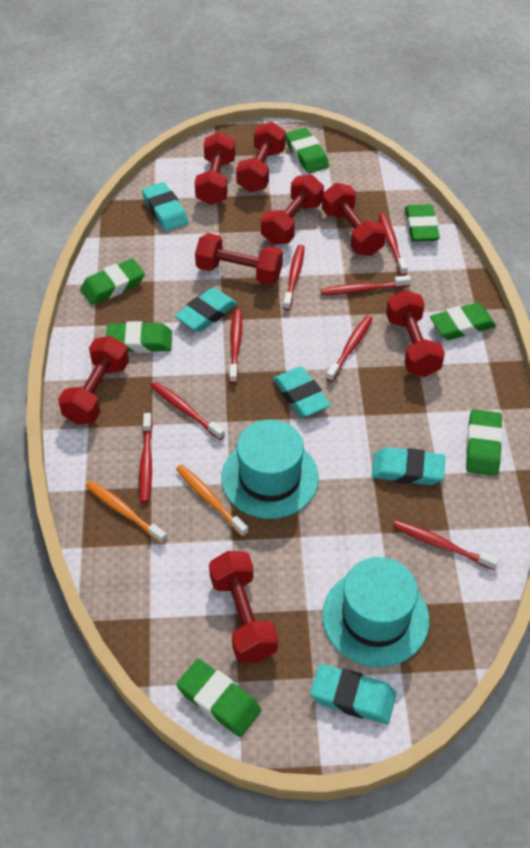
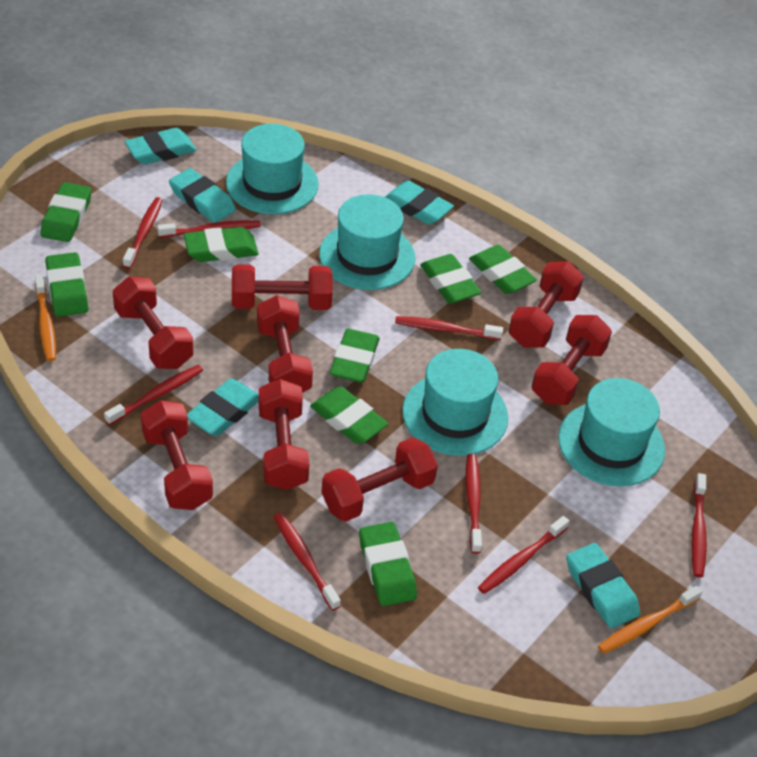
green eraser: 7 -> 8
turquoise hat: 2 -> 4

